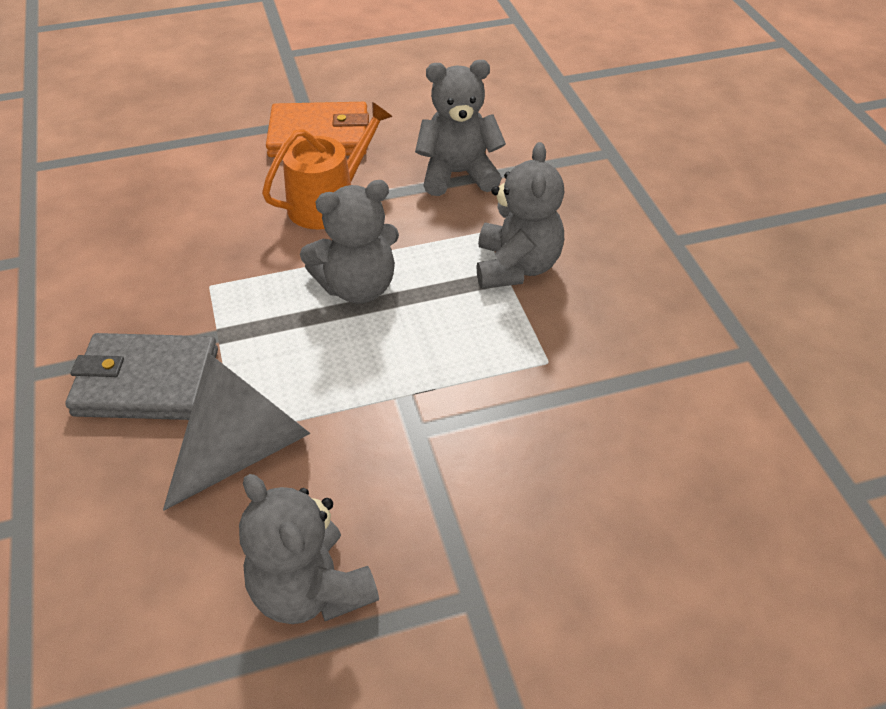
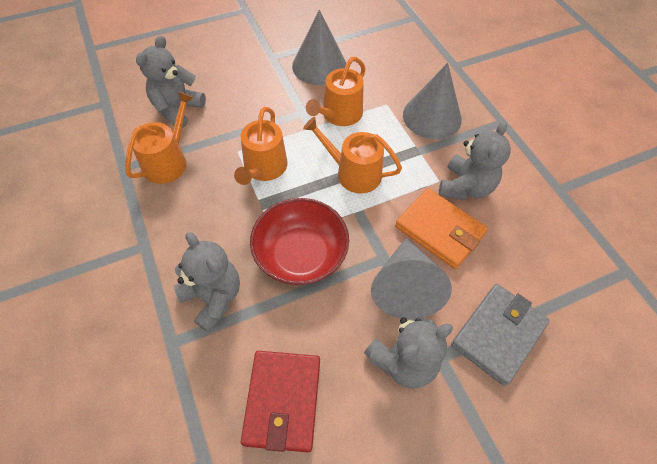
grey cone: 1 -> 3
orange watering can: 1 -> 4
red bowl: 0 -> 1
red wallet: 0 -> 1

